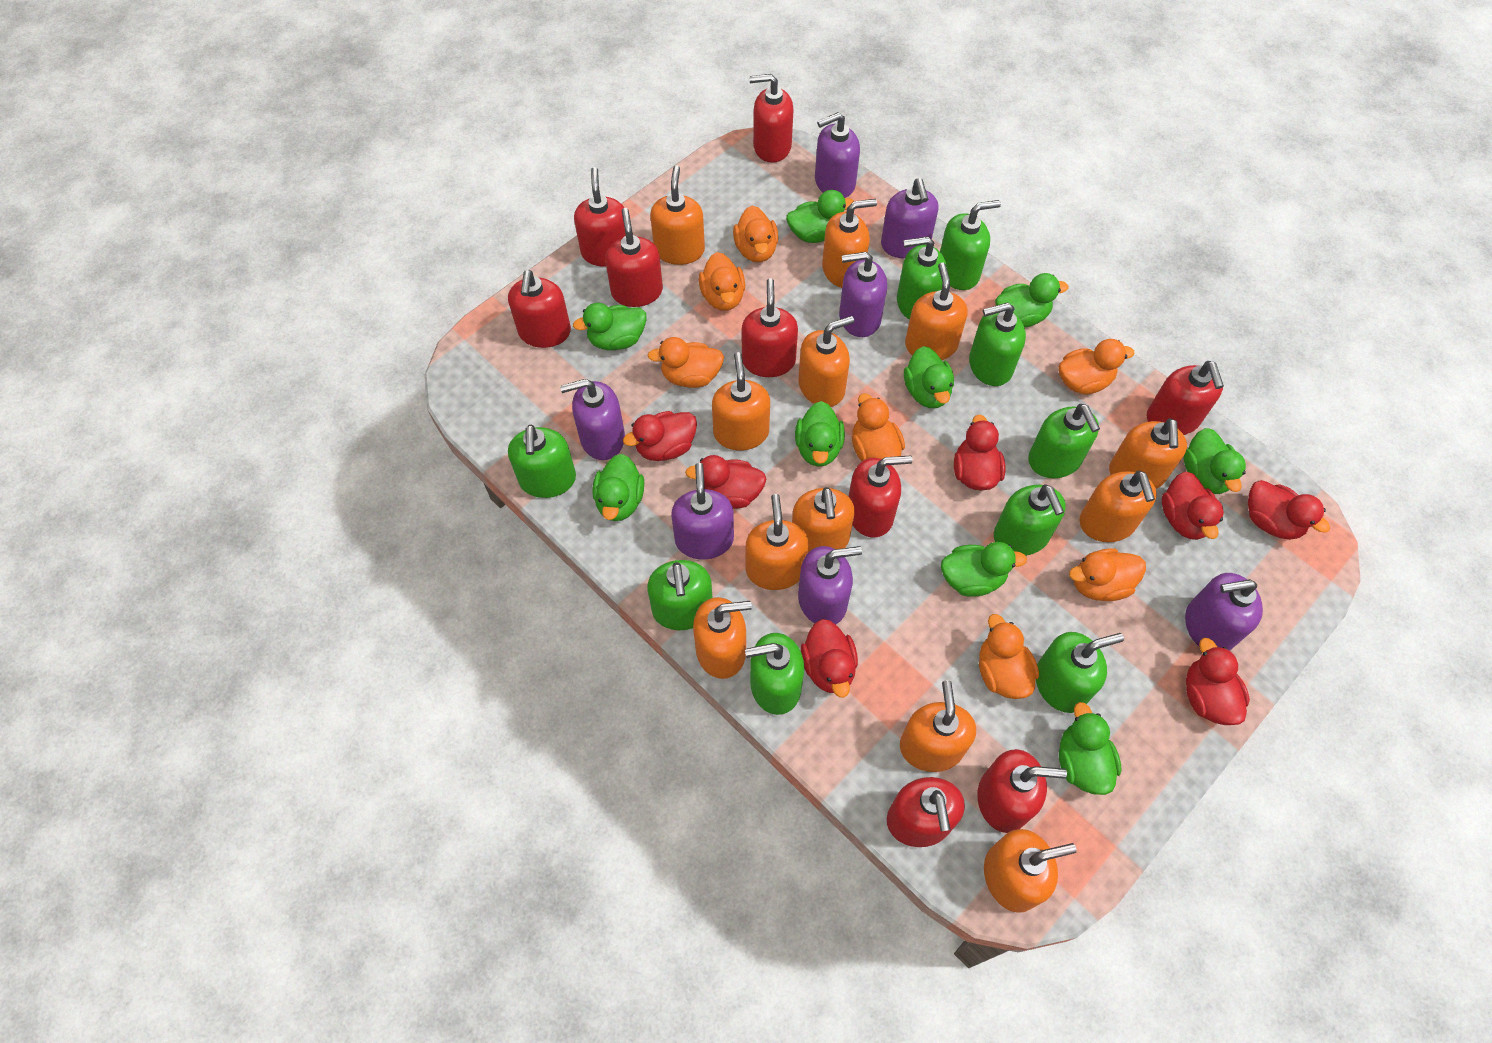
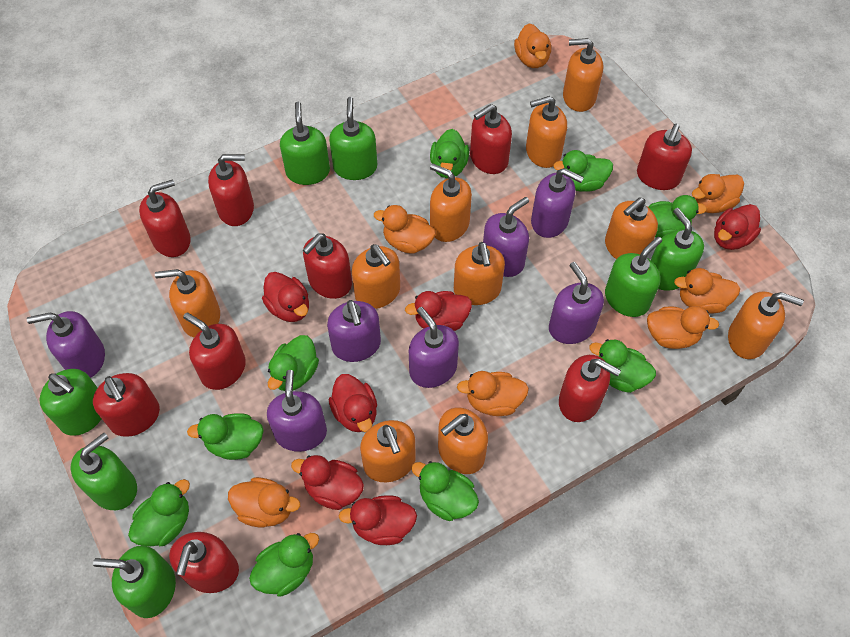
green soap dispenser: 9 -> 7
orange soap dispenser: 12 -> 10
red duck: 7 -> 6

